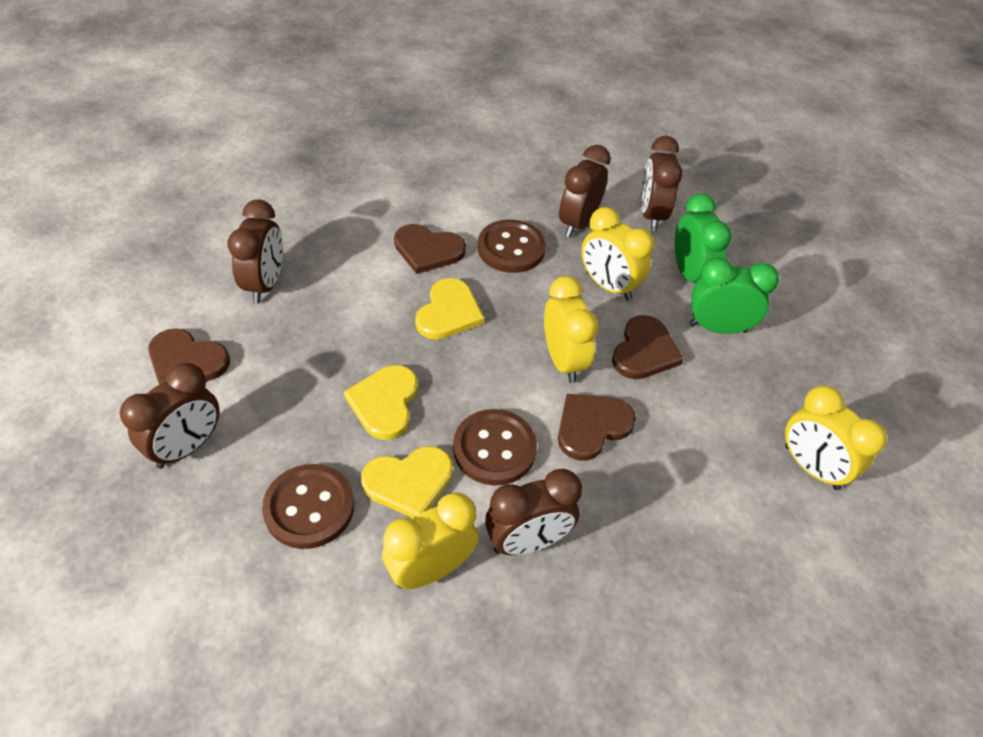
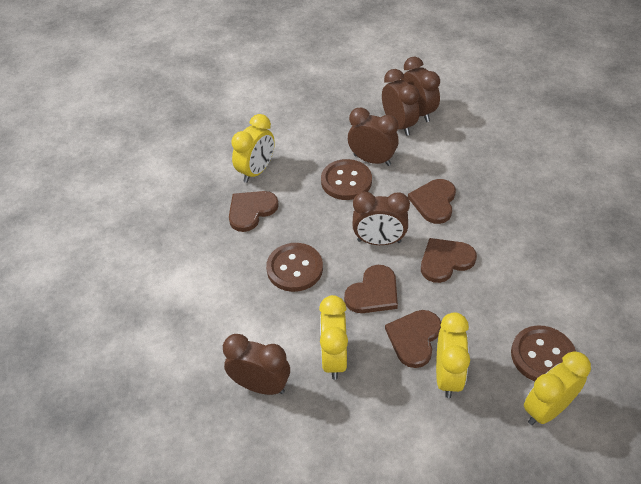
brown heart: 4 -> 5
green clock: 2 -> 0
yellow heart: 3 -> 0

